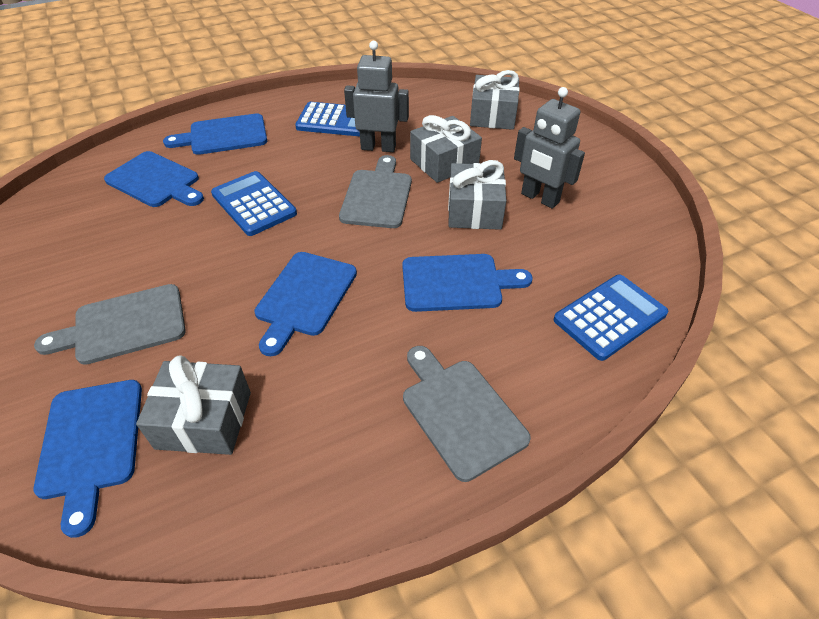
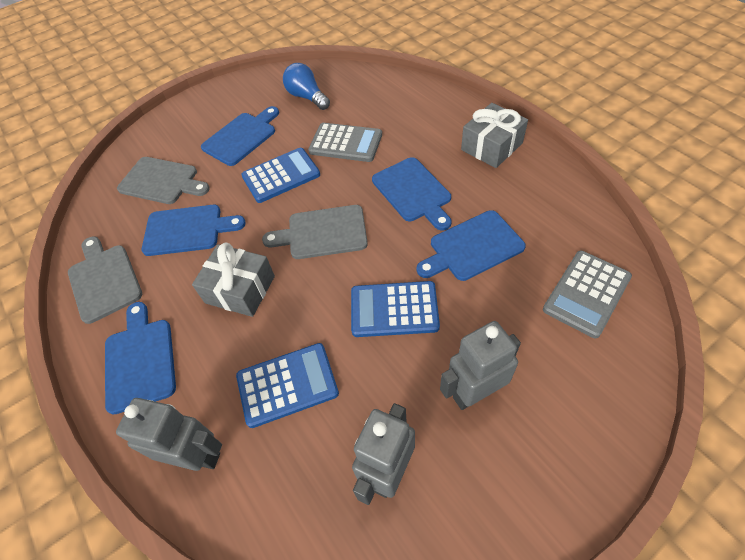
blue light bulb: 0 -> 1
grey calculator: 0 -> 2
grey gift: 4 -> 2
grey robot: 2 -> 3

